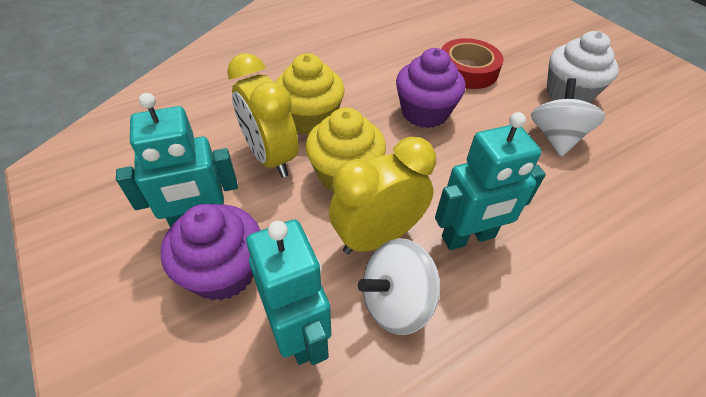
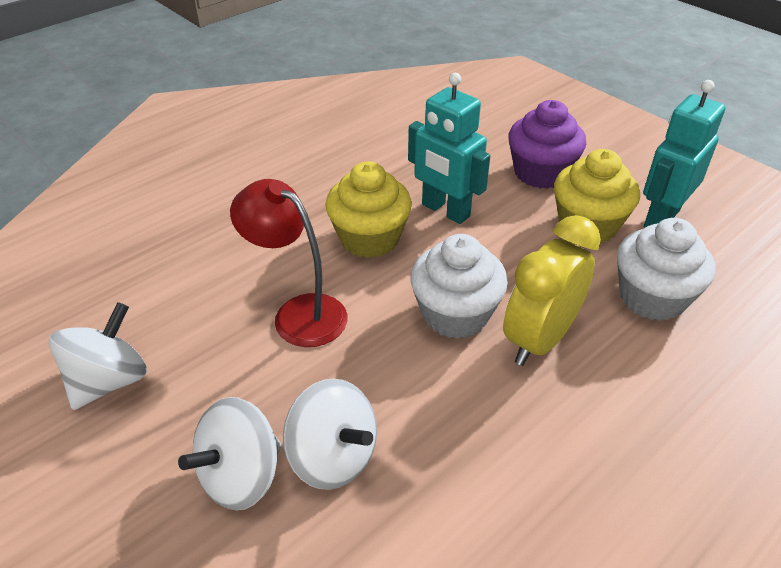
purple cupcake: 2 -> 1
red lamp: 0 -> 1
red tape: 1 -> 0
turquoise robot: 3 -> 2
white cupcake: 1 -> 2
white spinning top: 2 -> 3
yellow clock: 2 -> 1

